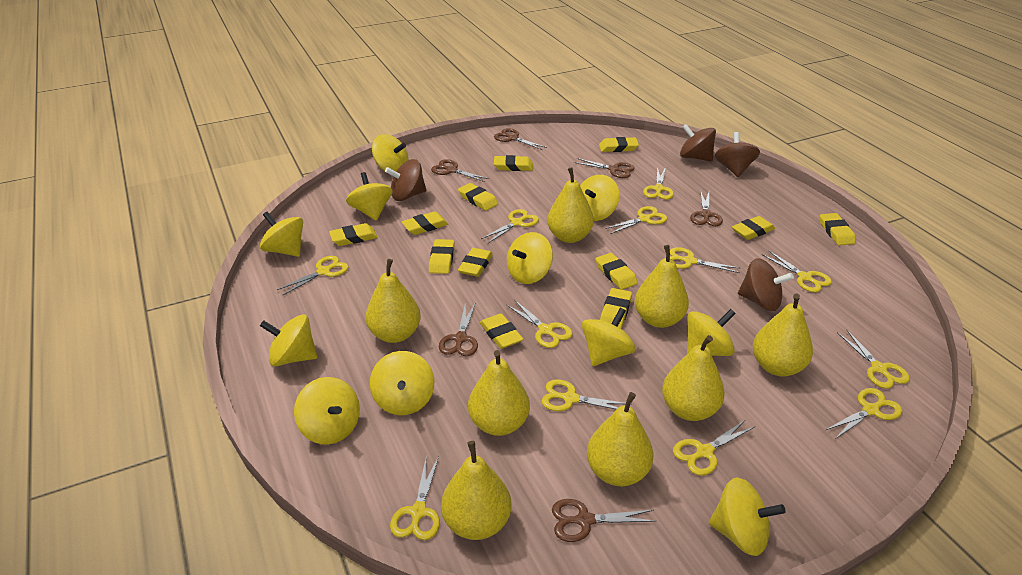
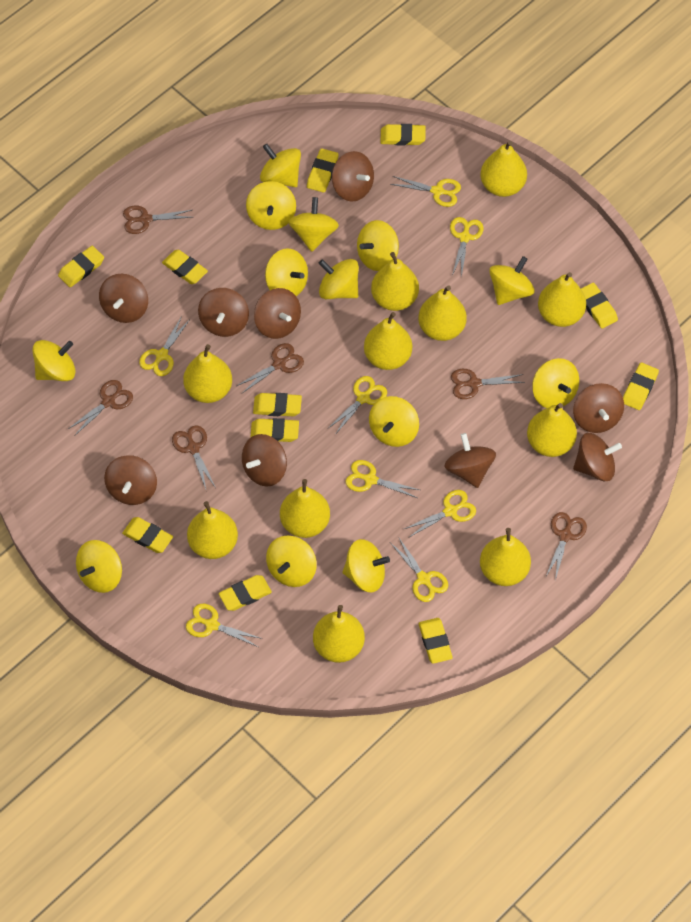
brown spinning top: 4 -> 9
yellow eraser: 12 -> 11
yellow pear: 8 -> 11
yellow scissors: 12 -> 8
yellow spinning top: 11 -> 13

